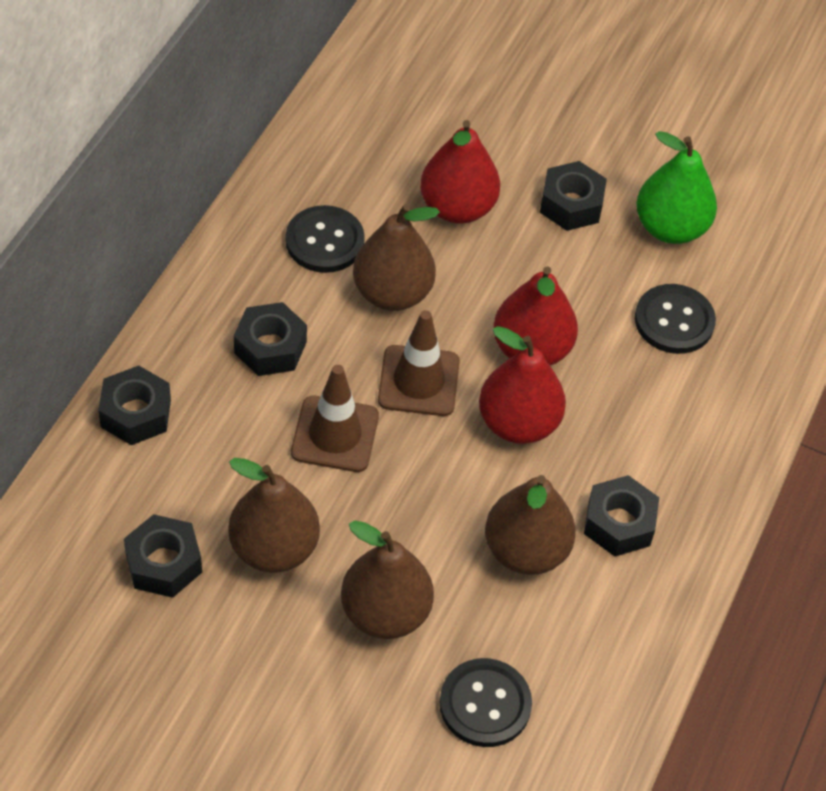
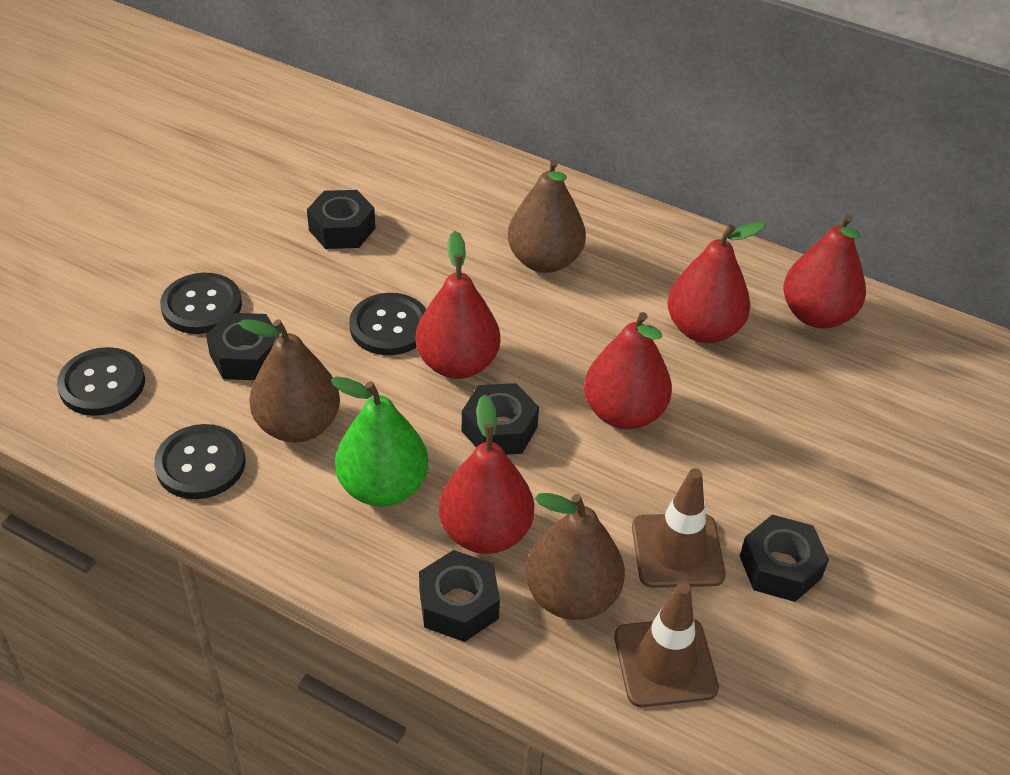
black button: 3 -> 4
brown pear: 4 -> 3
red pear: 3 -> 5

